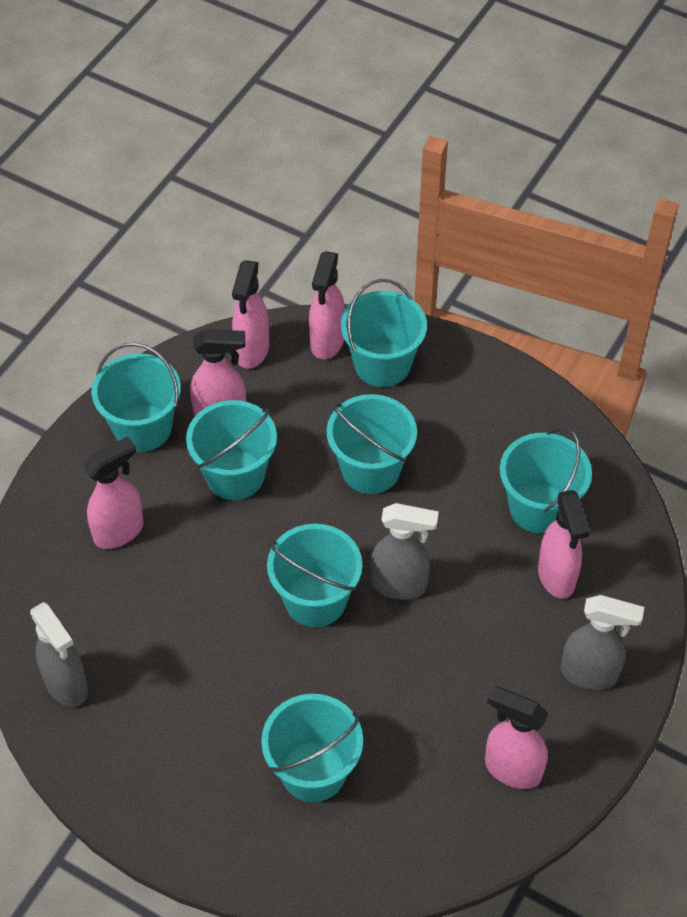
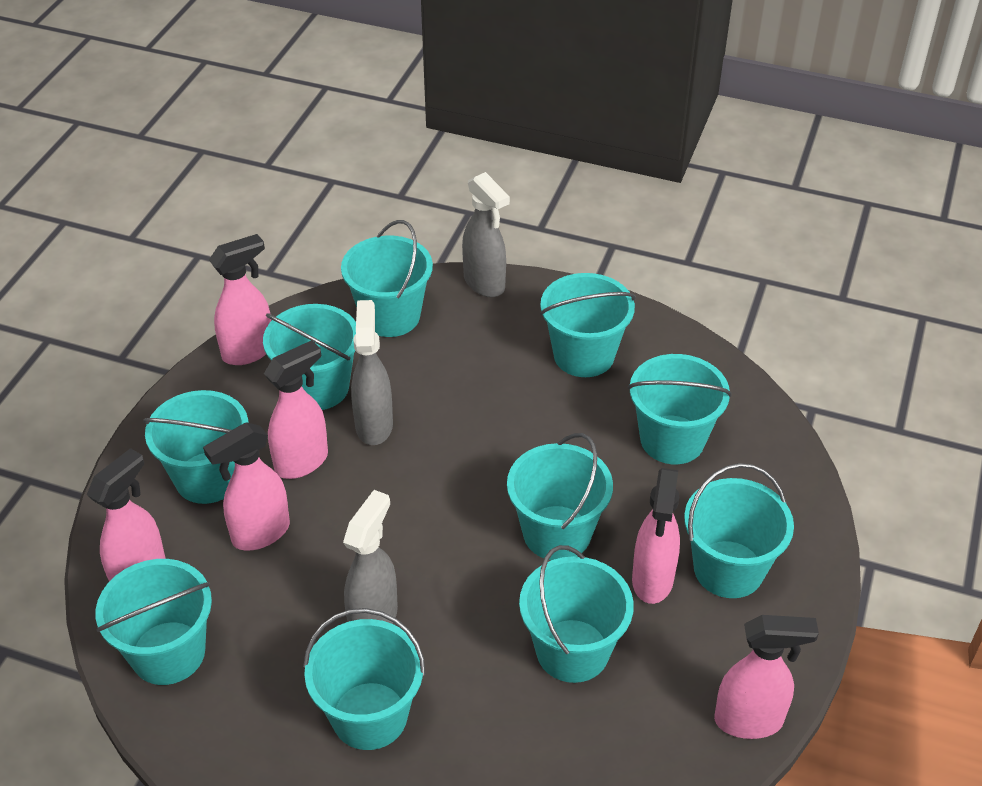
turquoise bucket: 7 -> 10

